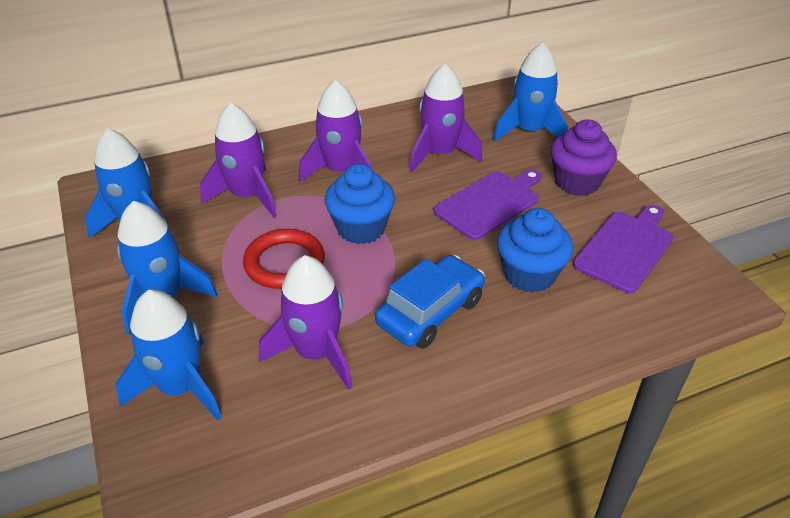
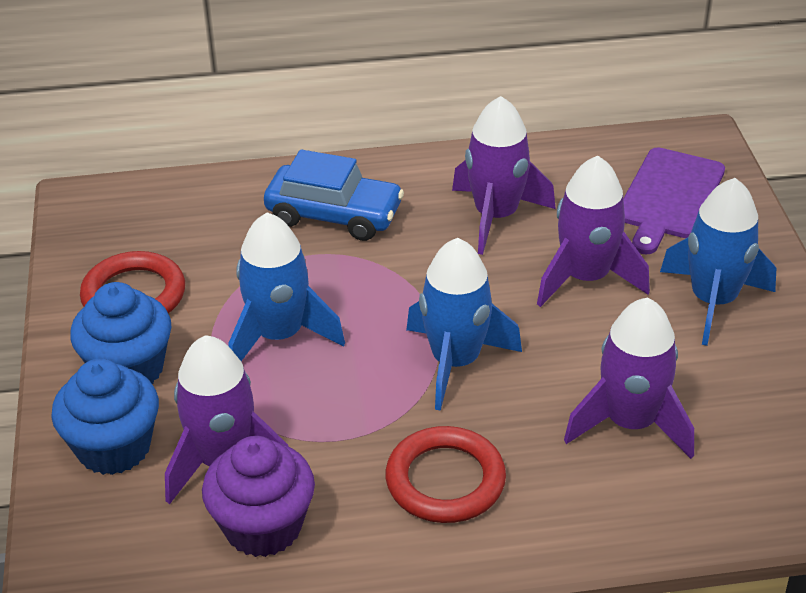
blue rocket: 4 -> 3
purple cutting board: 2 -> 1
red ring: 1 -> 2

